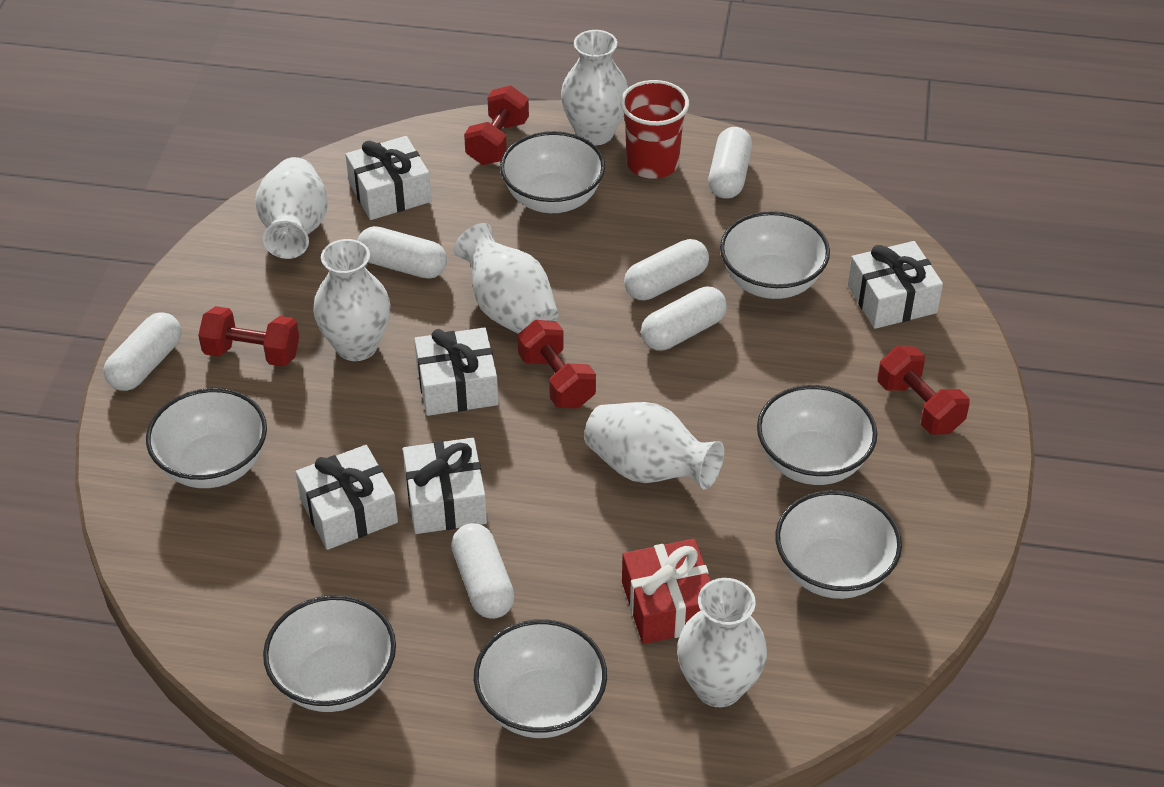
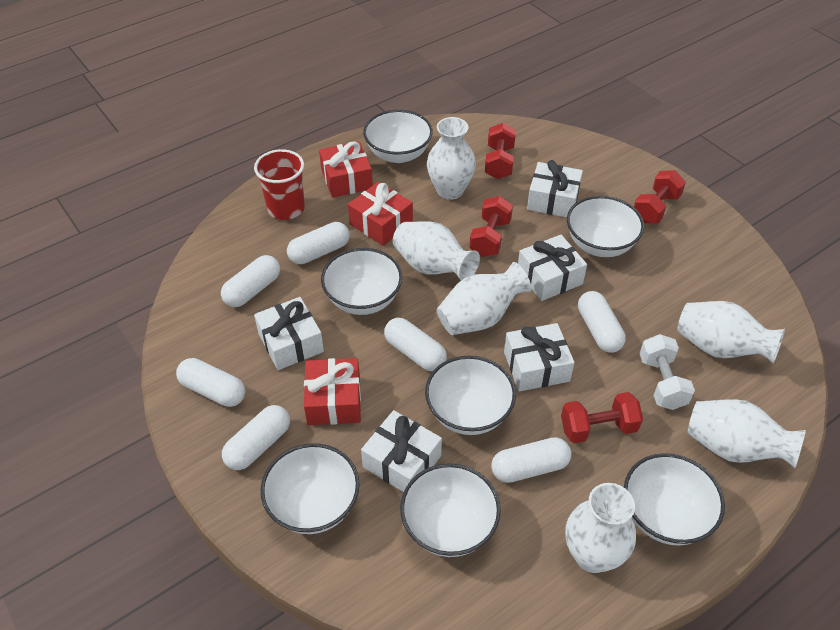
red gift: 1 -> 3
white capsule: 6 -> 7
white dumbbell: 0 -> 1

